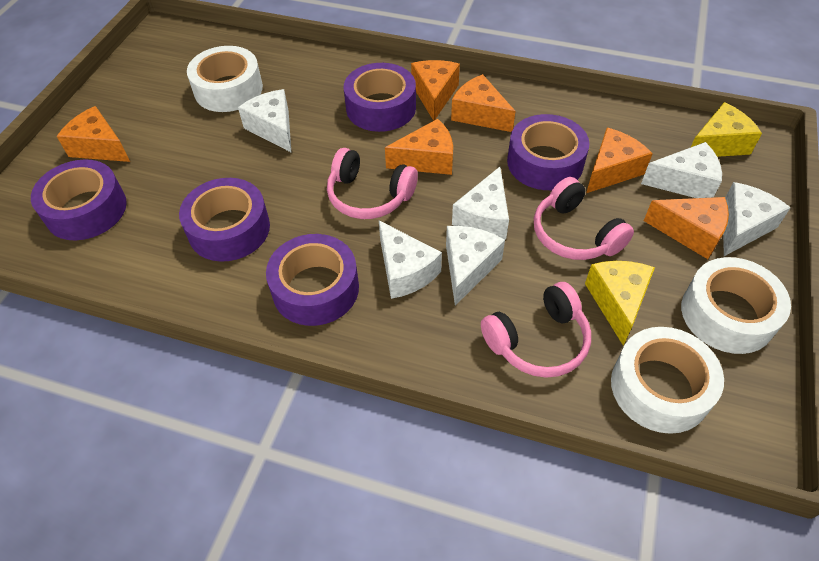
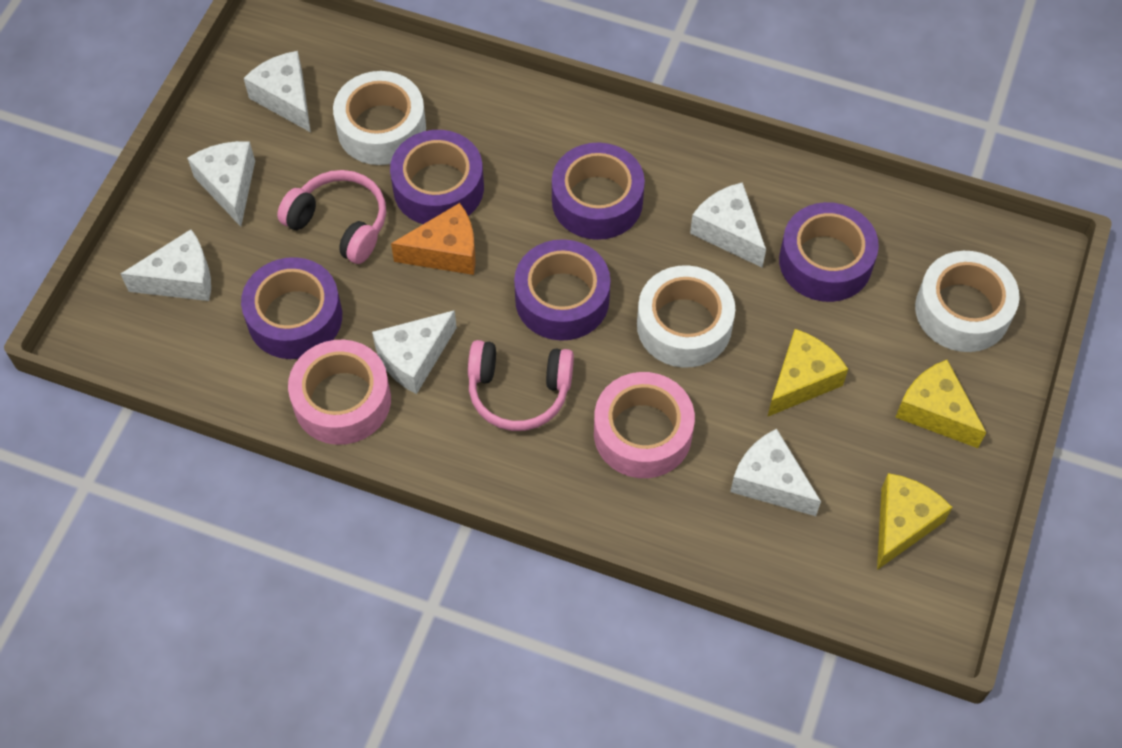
orange cheese: 6 -> 1
pink headphones: 3 -> 2
pink tape: 0 -> 2
yellow cheese: 2 -> 3

